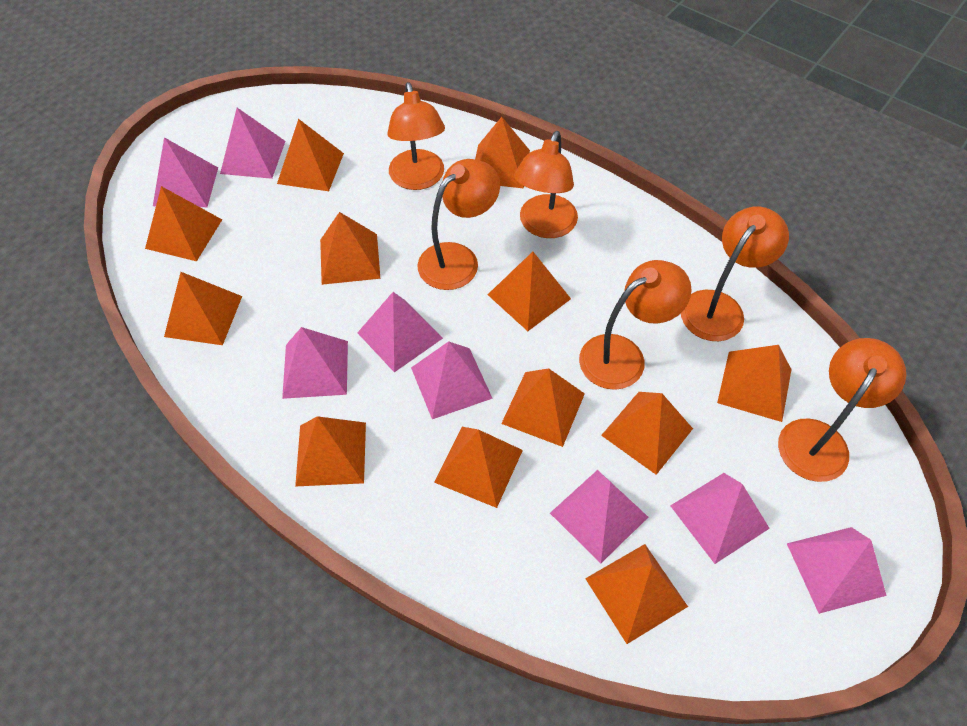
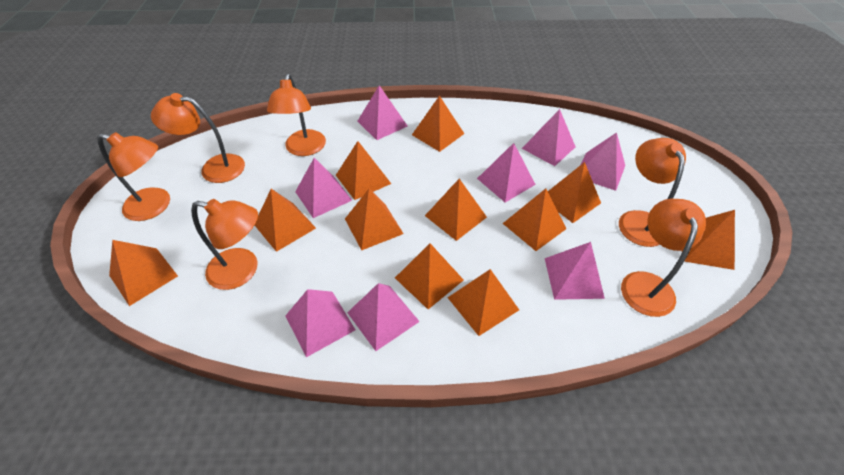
orange pyramid: 12 -> 11

